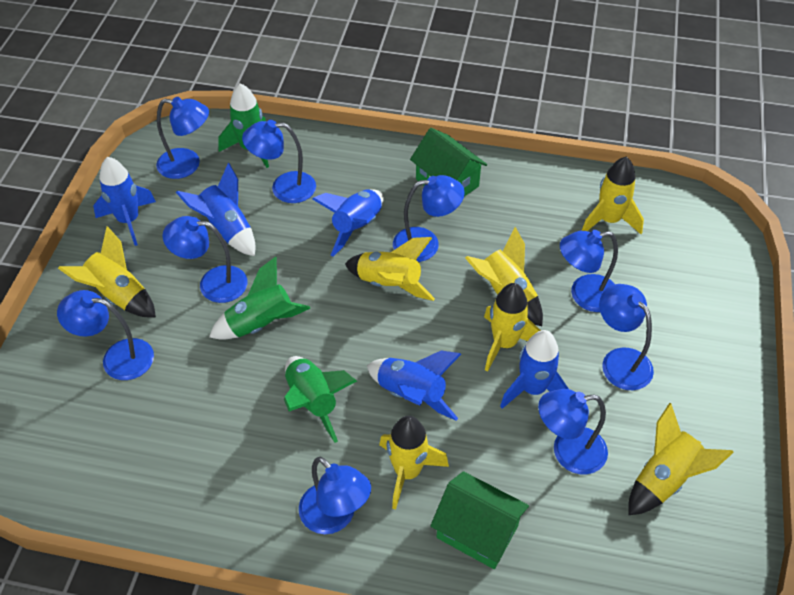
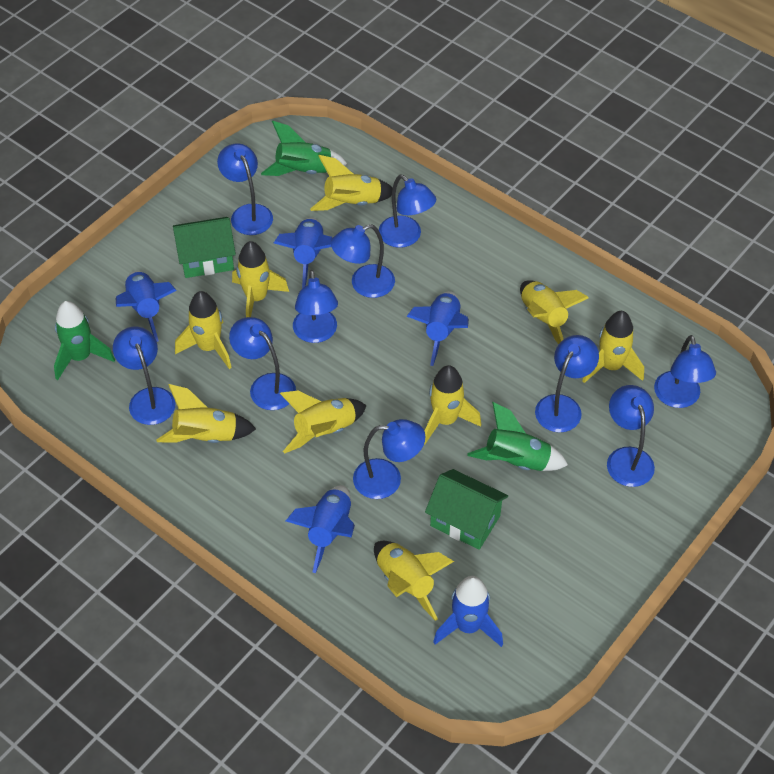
blue lamp: 9 -> 10
yellow rocket: 7 -> 9

